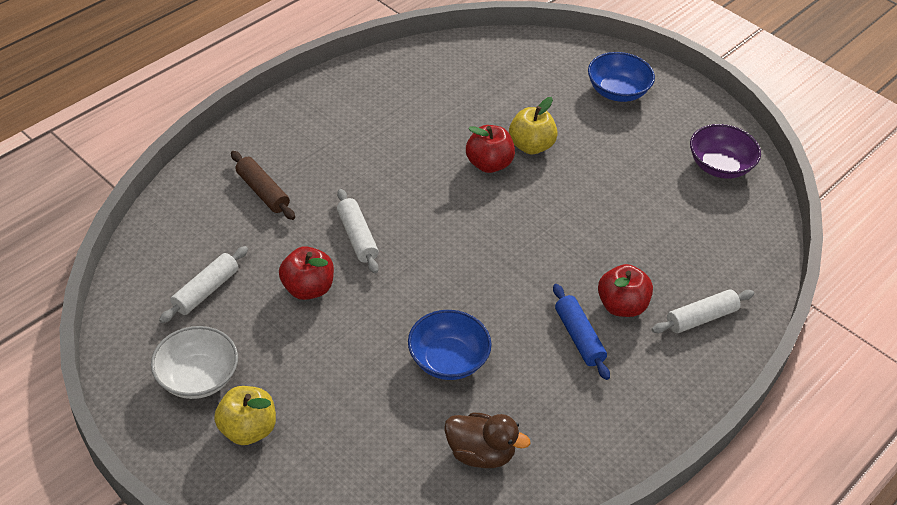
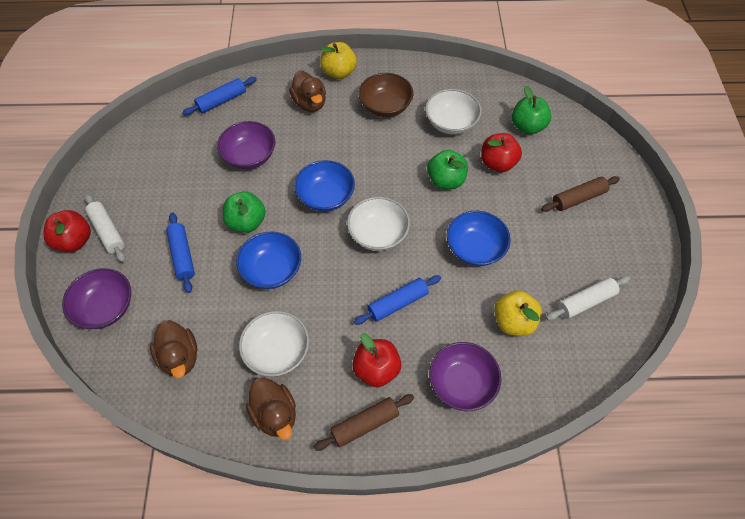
blue bowl: 2 -> 3
blue rolling pin: 1 -> 3
brown bowl: 0 -> 1
brown duck: 1 -> 3
brown rolling pin: 1 -> 2
green apple: 0 -> 3
purple bowl: 1 -> 3
white bowl: 1 -> 3
white rolling pin: 3 -> 2

